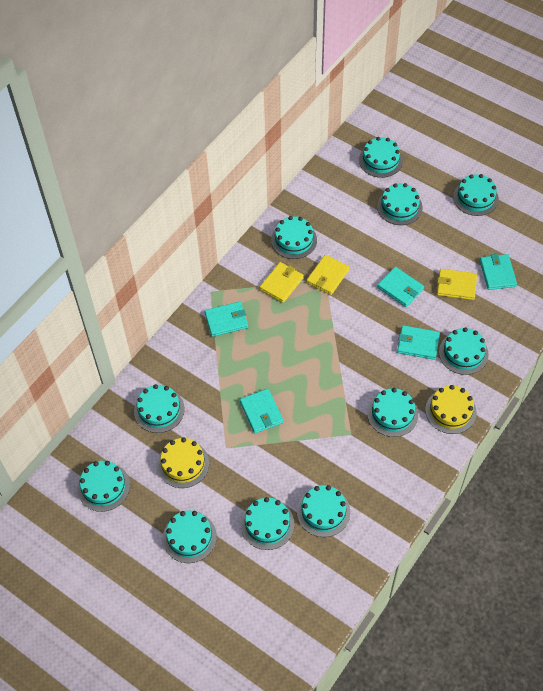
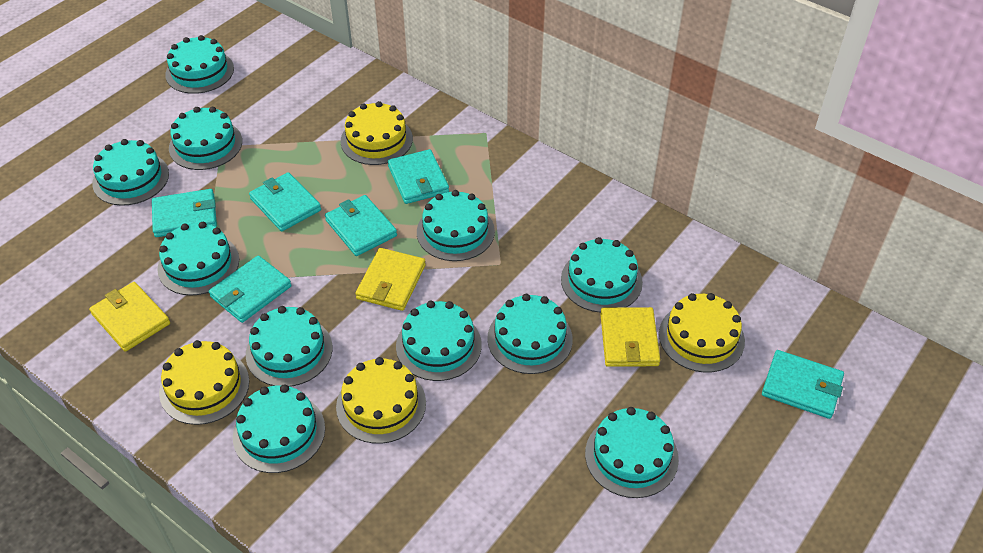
turquoise wallet: 5 -> 6
yellow cake: 2 -> 4

